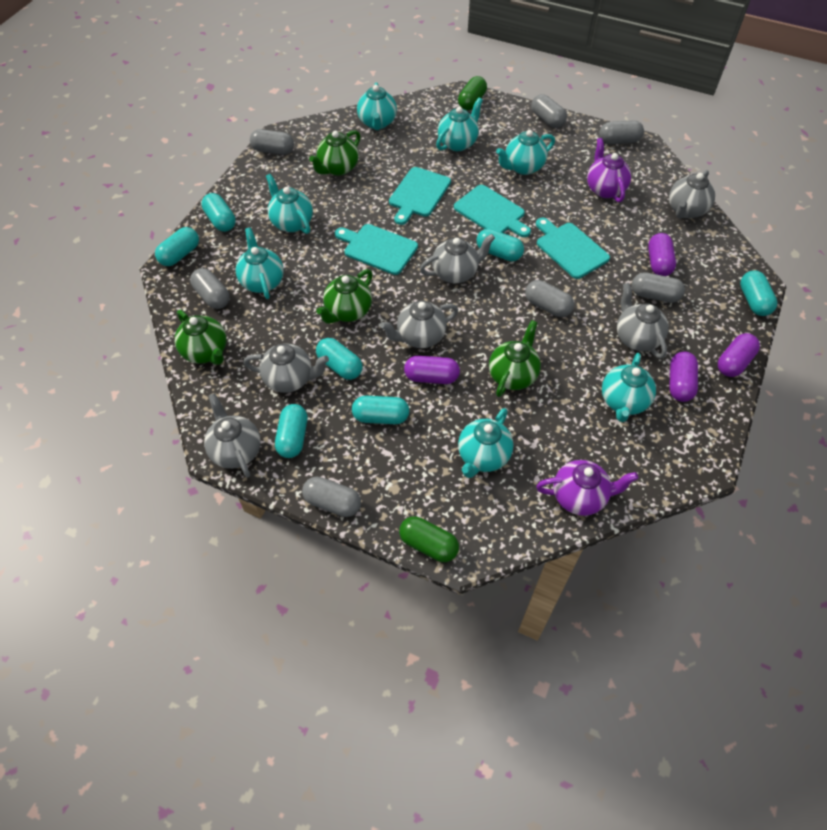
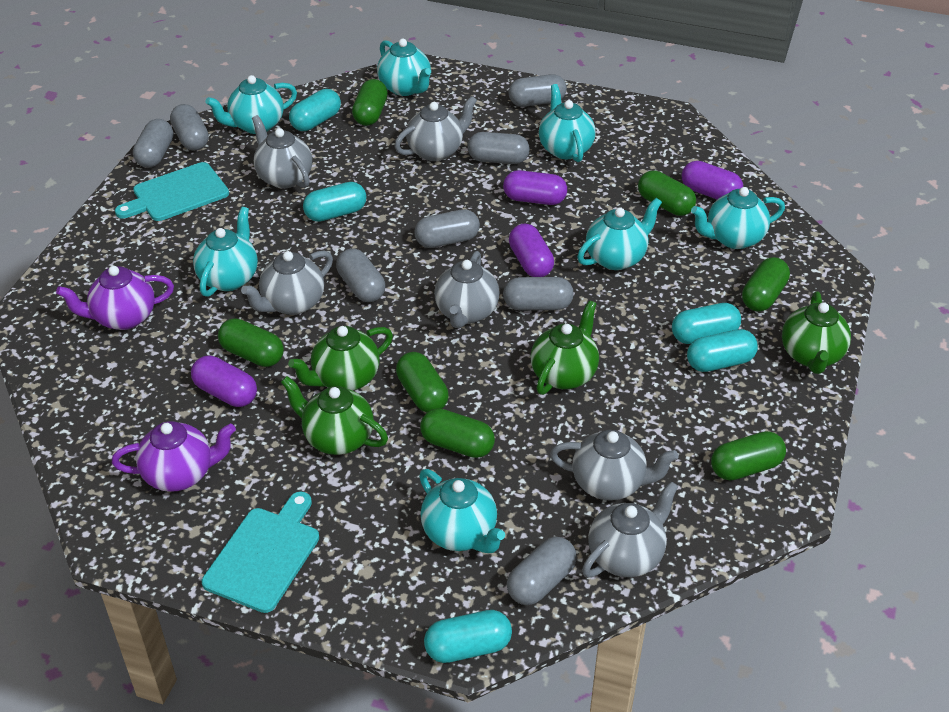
green capsule: 2 -> 7
grey capsule: 7 -> 8
turquoise capsule: 7 -> 5
turquoise cutting board: 4 -> 2

